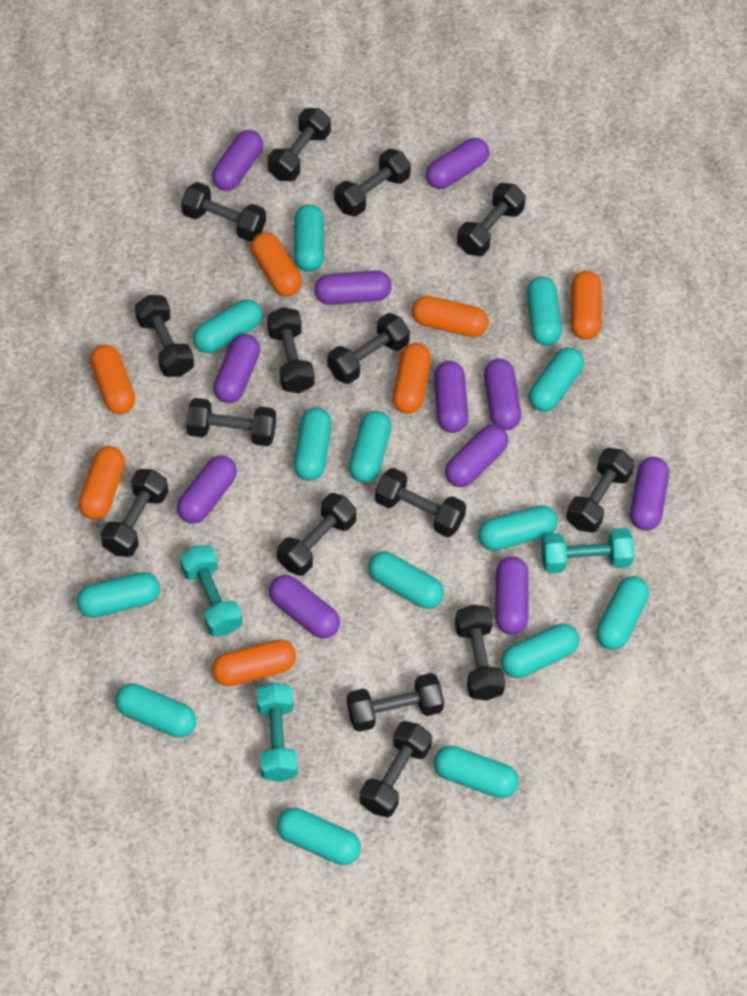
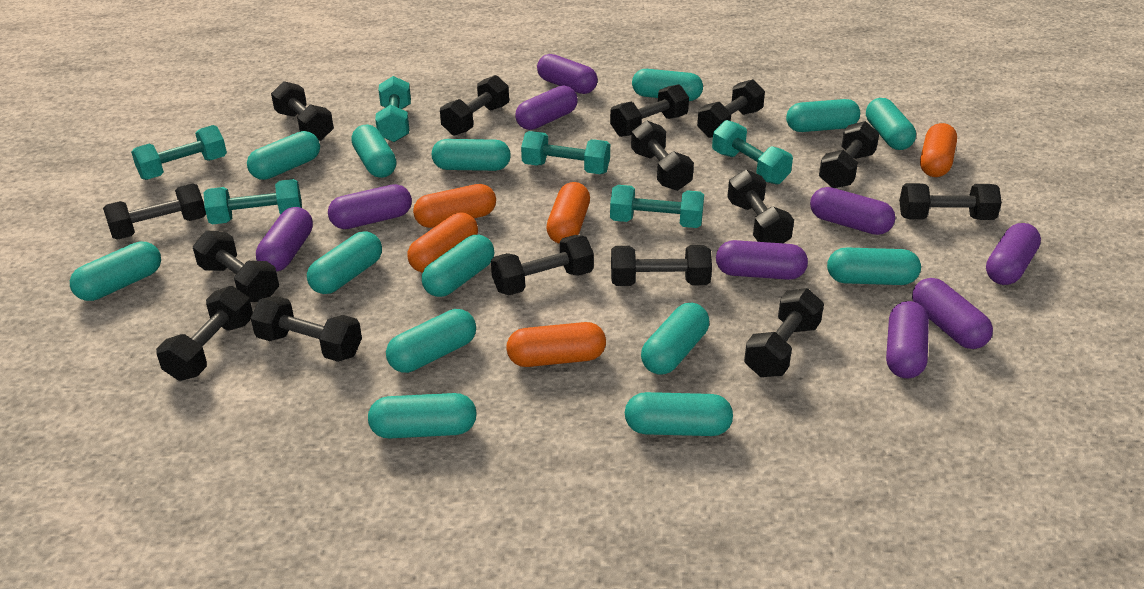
orange capsule: 7 -> 5
purple capsule: 11 -> 9
turquoise dumbbell: 3 -> 6

